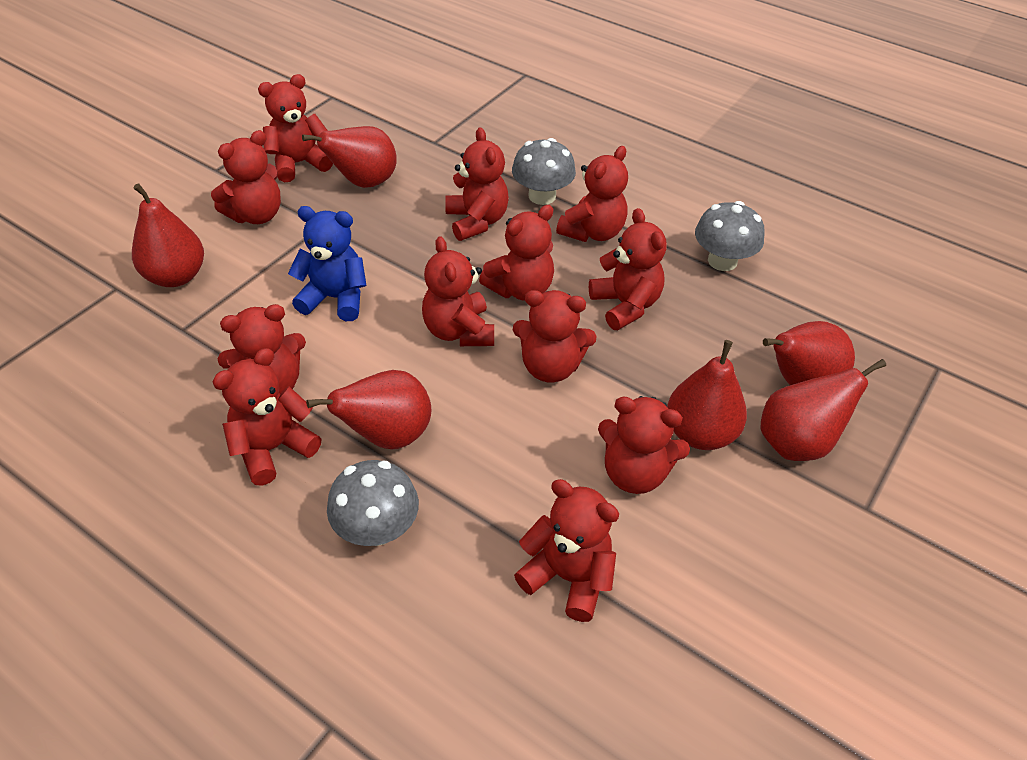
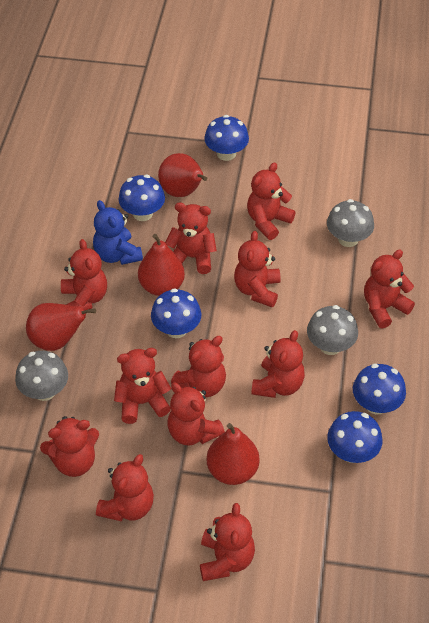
blue mushroom: 0 -> 5
red pear: 6 -> 4

